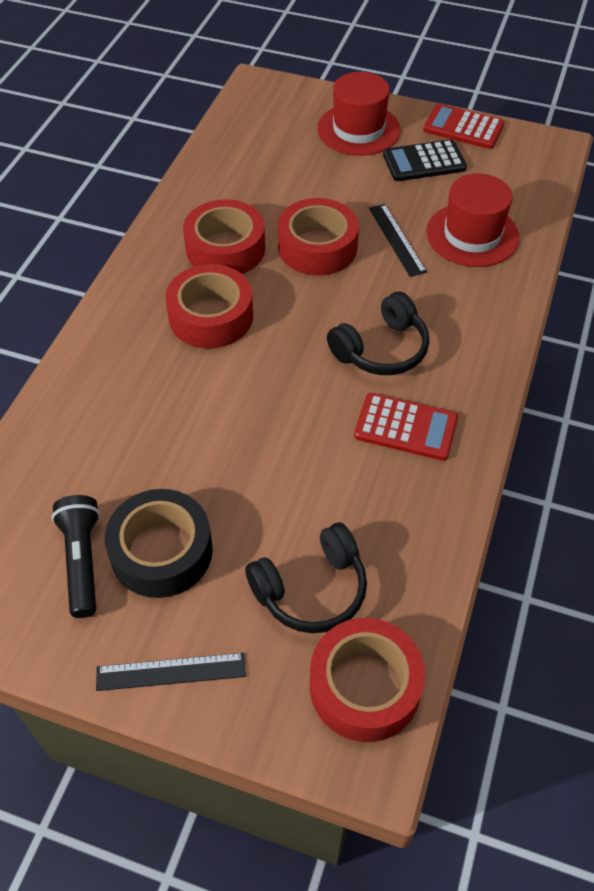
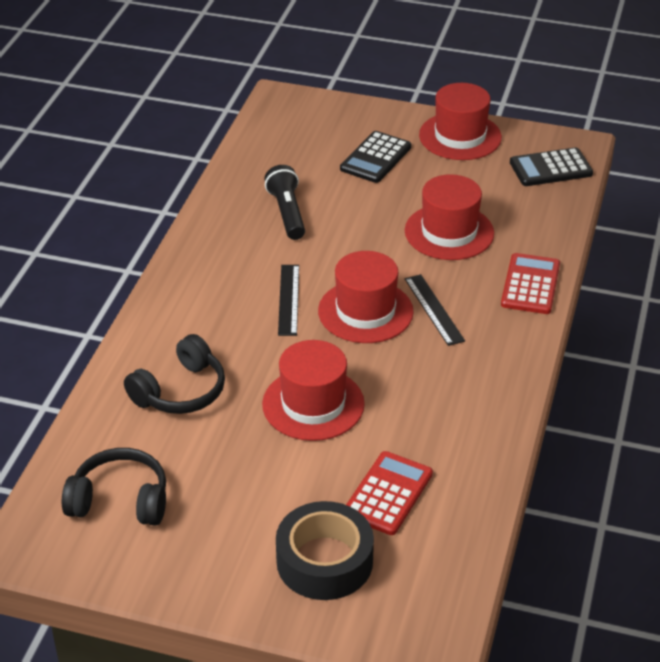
black calculator: 1 -> 2
red hat: 2 -> 4
red tape: 4 -> 0

